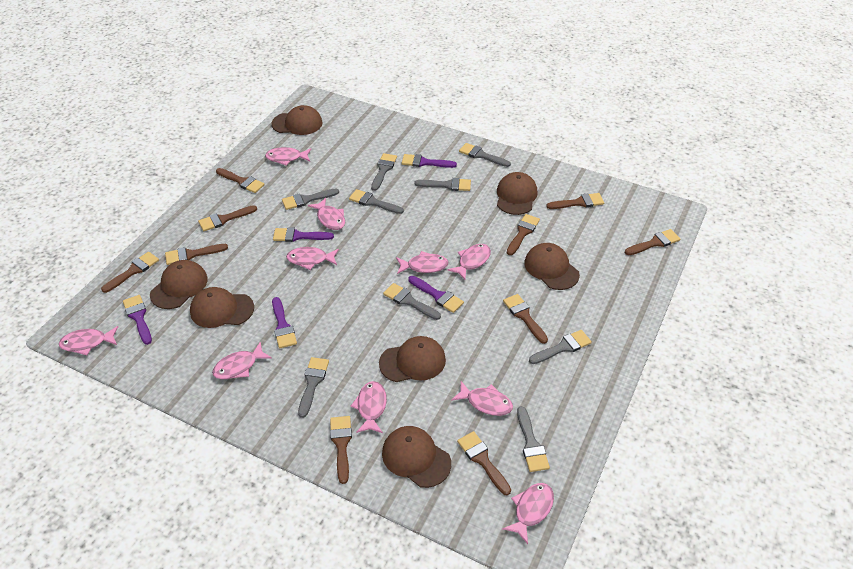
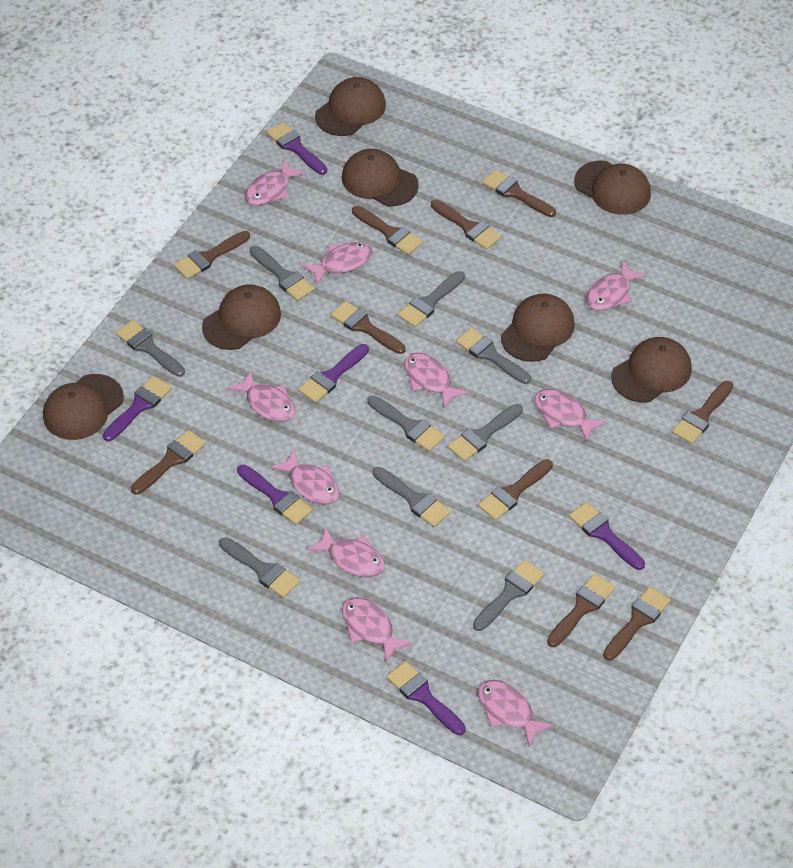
purple brush: 5 -> 6

